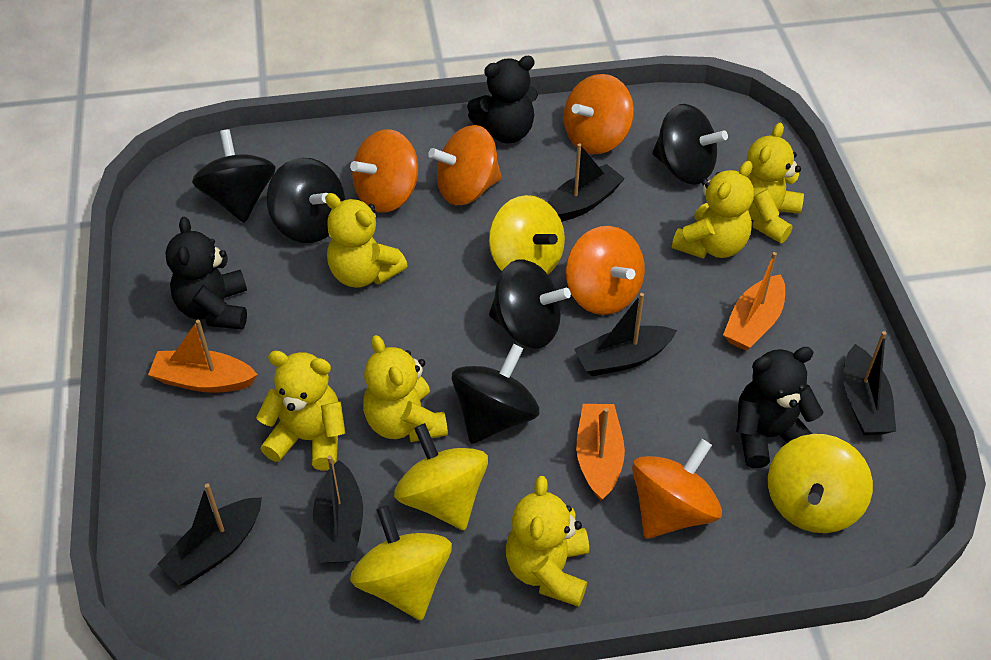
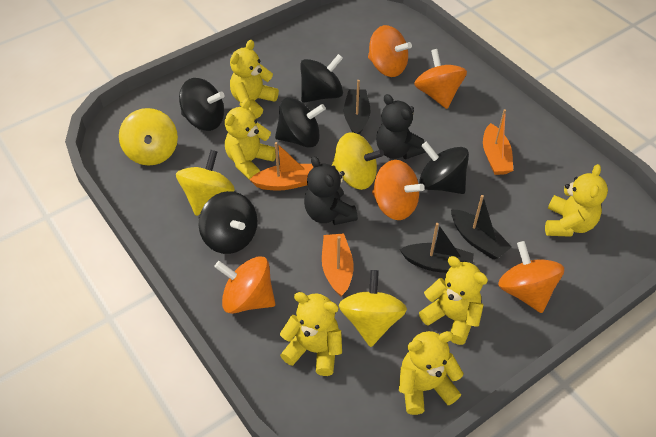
black boat: 5 -> 3
black teddy bear: 3 -> 2

